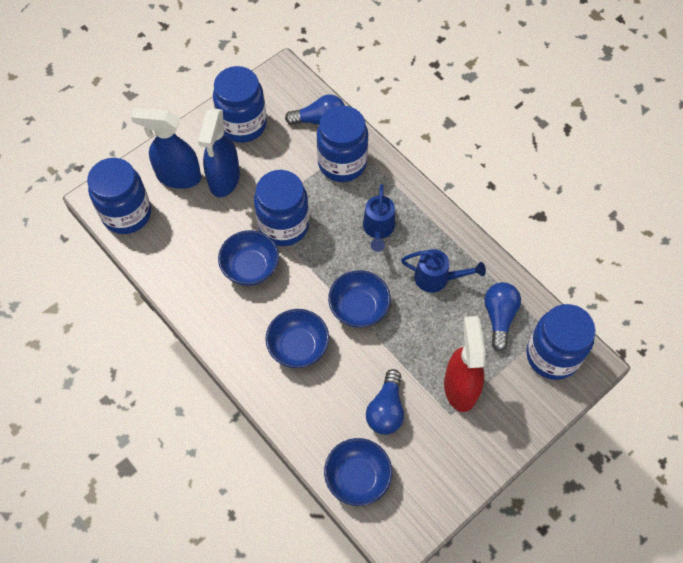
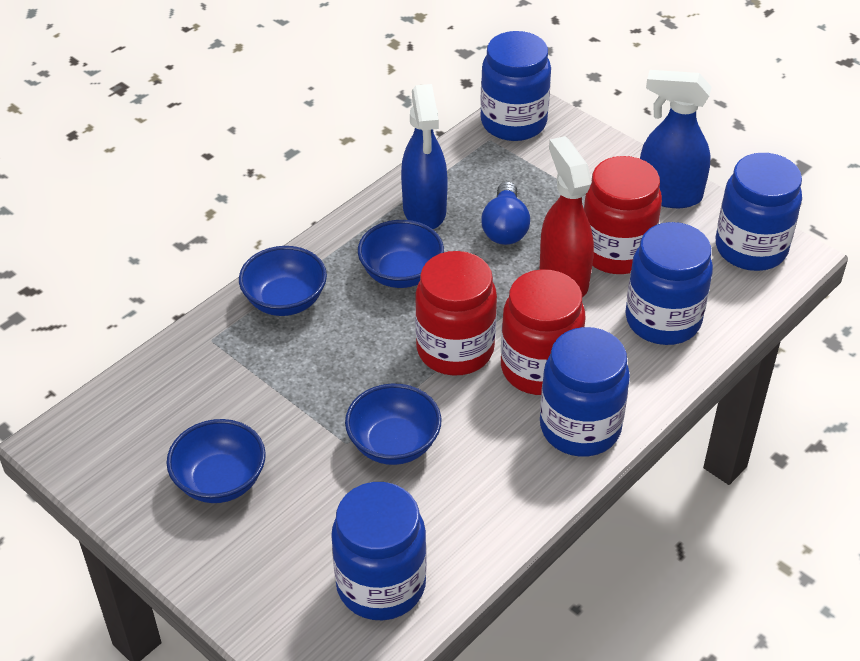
blue light bulb: 3 -> 1
blue watering can: 2 -> 0
red jar: 0 -> 3

